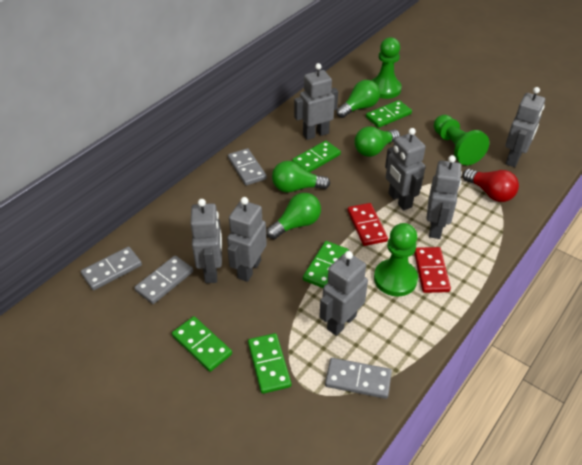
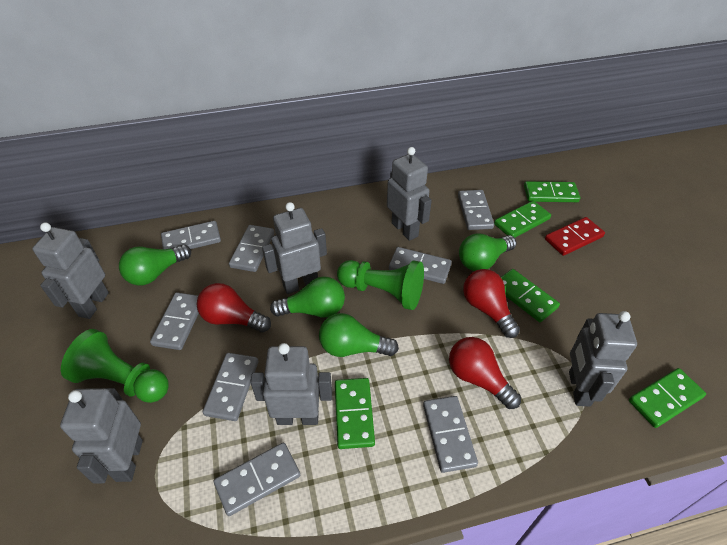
green pawn: 3 -> 2
grey domino: 4 -> 8
grey robot: 7 -> 6
red domino: 2 -> 1
red light bulb: 1 -> 3

